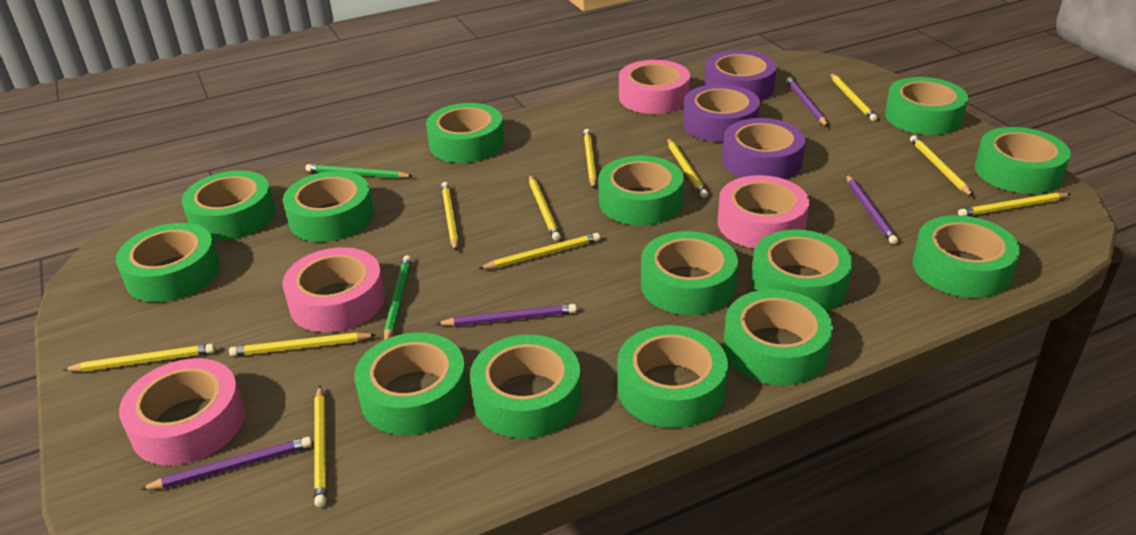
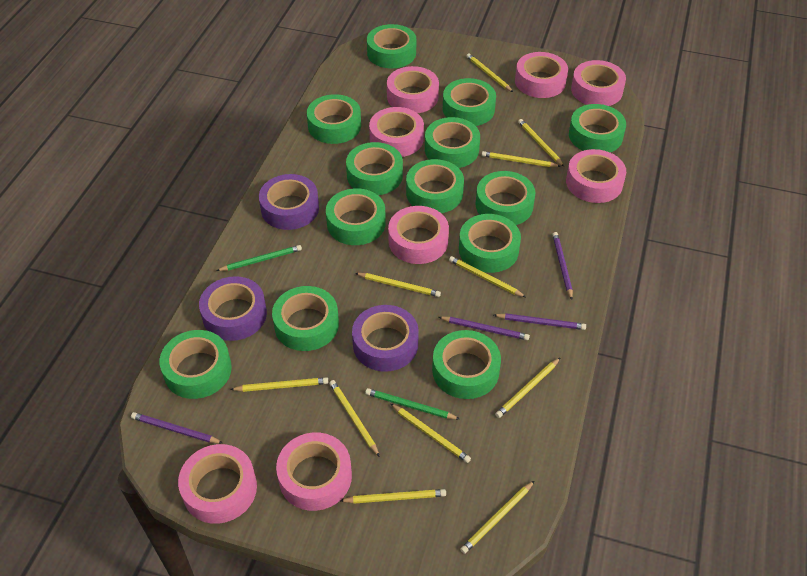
green tape: 14 -> 13
pink tape: 4 -> 8

